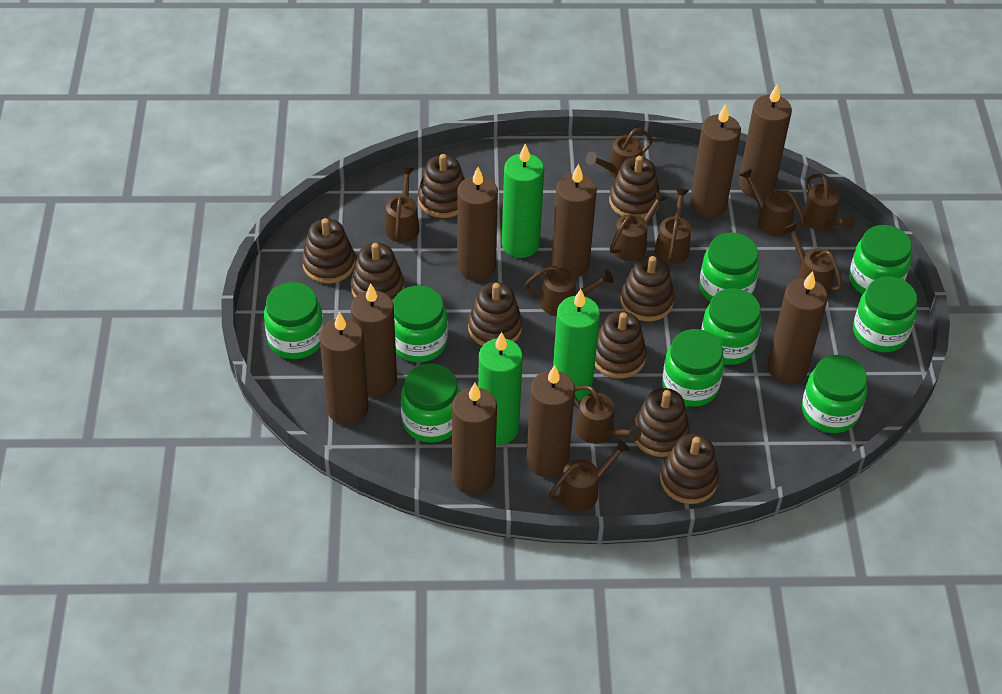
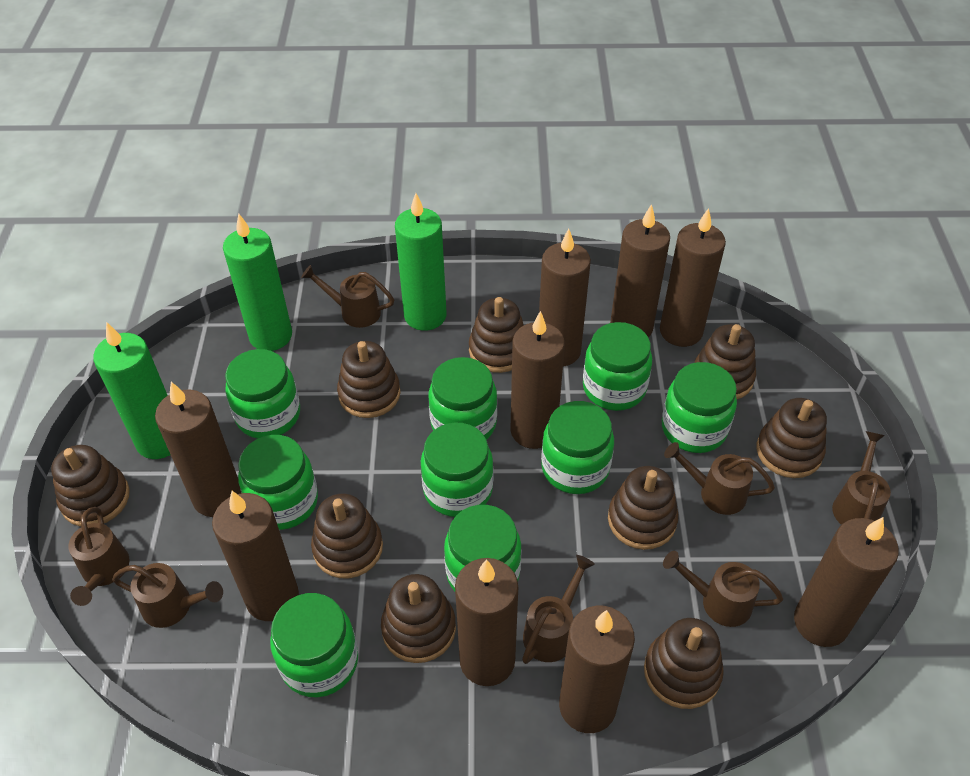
brown watering can: 10 -> 7

